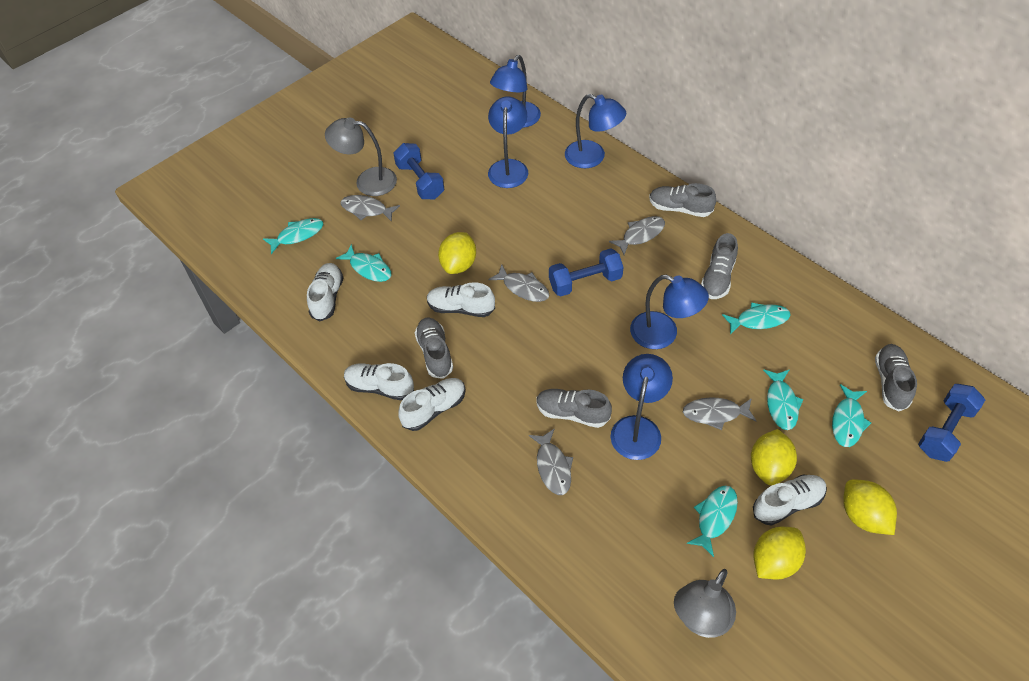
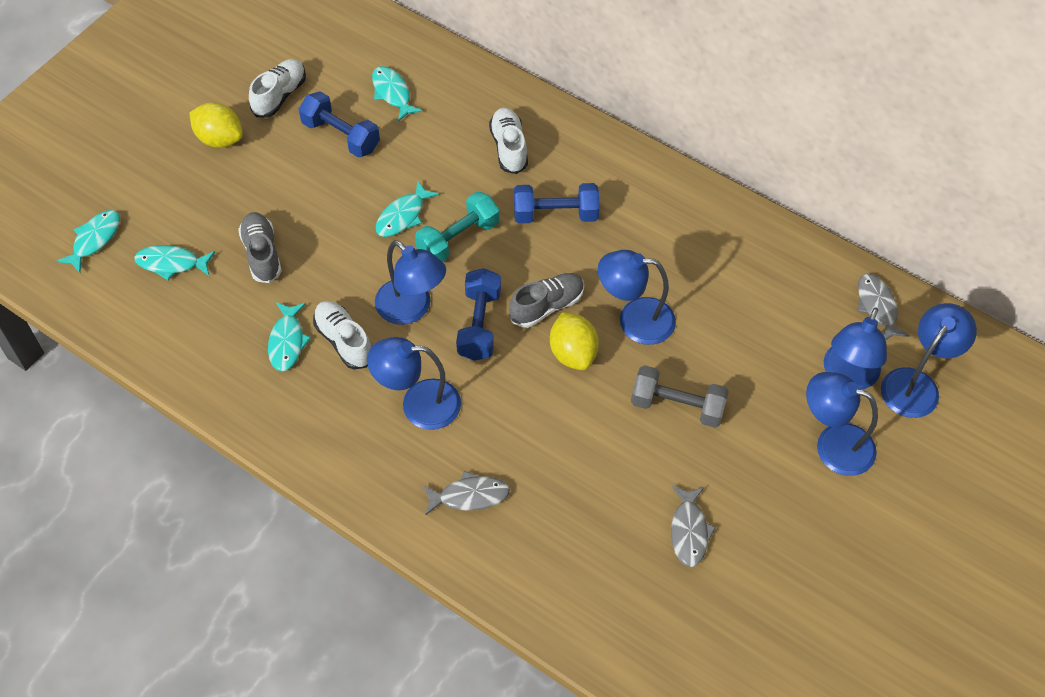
blue lamp: 5 -> 6
grey dumbbell: 0 -> 1
grey fish: 5 -> 3
grey lamp: 2 -> 0
grey shoe: 5 -> 2
turquoise dumbbell: 0 -> 1
turquoise fish: 6 -> 5
white shoe: 5 -> 3
yellow lemon: 4 -> 2

